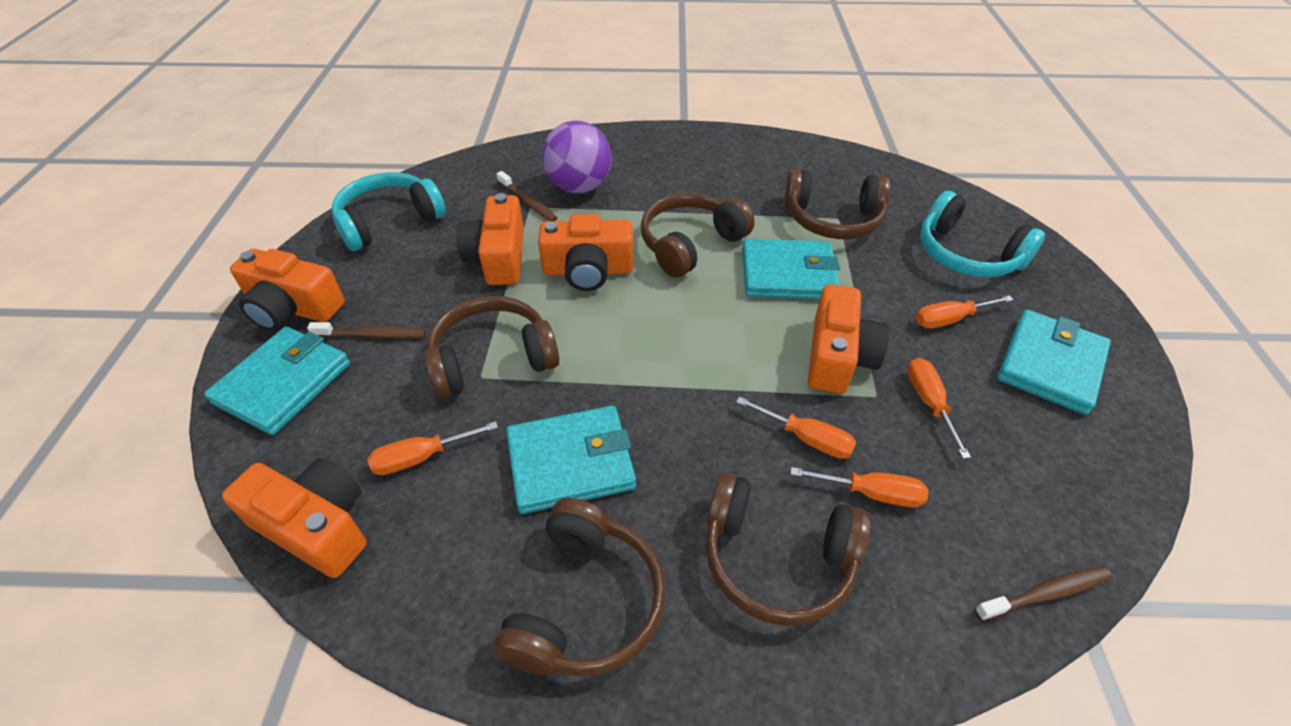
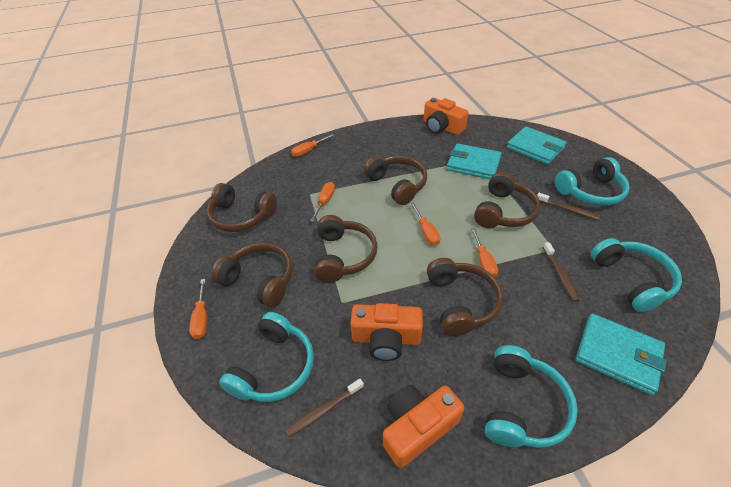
brown headphones: 5 -> 6
orange camera: 5 -> 3
purple ball: 1 -> 0
turquoise headphones: 2 -> 4
turquoise wallet: 4 -> 3

